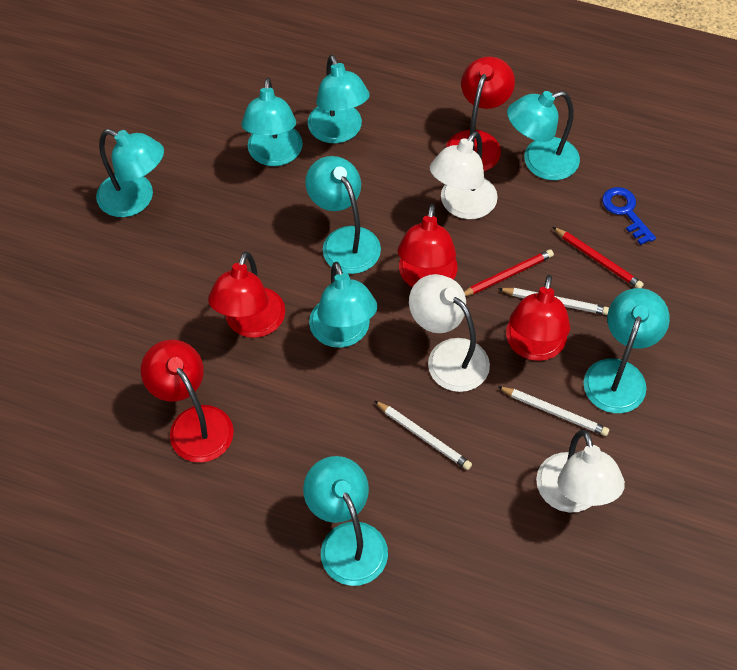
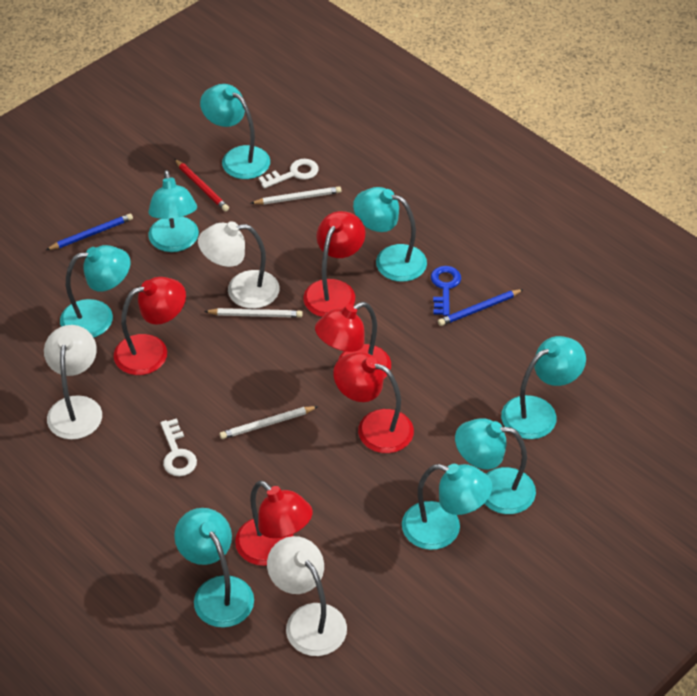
blue pencil: 0 -> 2
red pencil: 2 -> 1
white key: 0 -> 2

